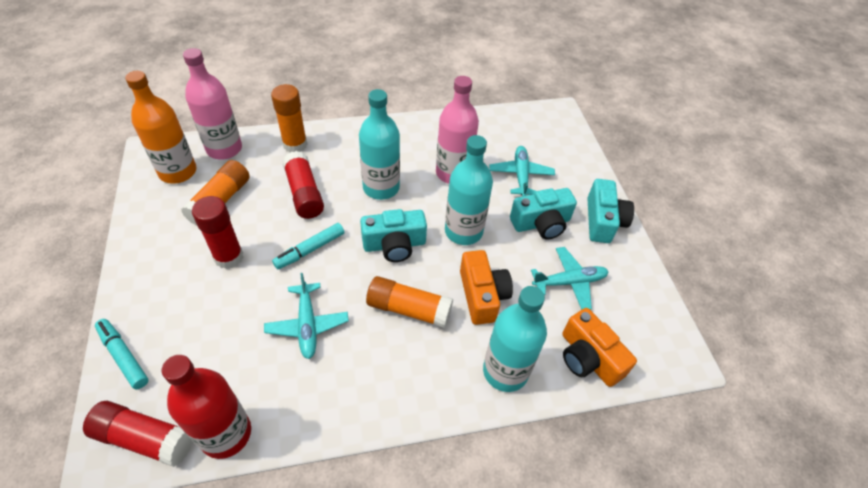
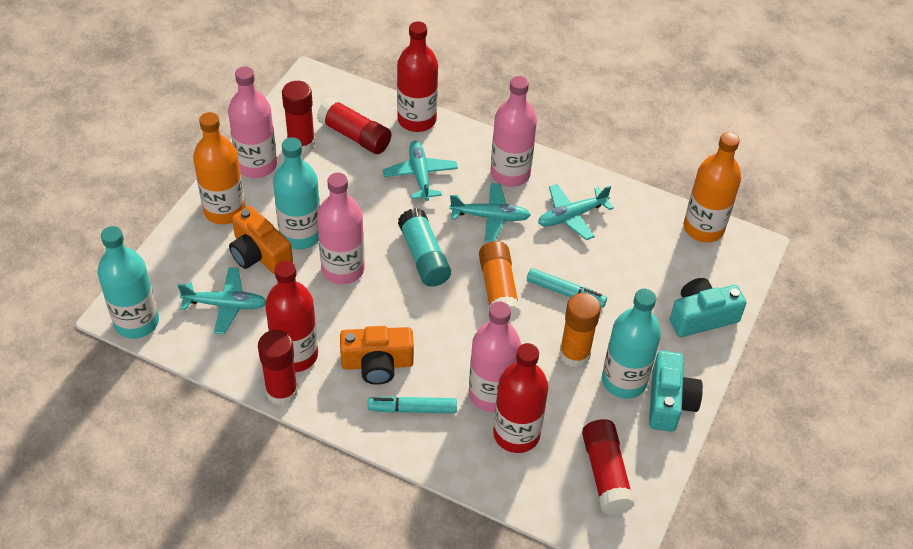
orange bottle: 1 -> 2
orange glue stick: 3 -> 2
pink bottle: 2 -> 4
red bottle: 1 -> 3
red glue stick: 3 -> 4
turquoise camera: 3 -> 2
turquoise glue stick: 0 -> 1
turquoise plane: 3 -> 4

